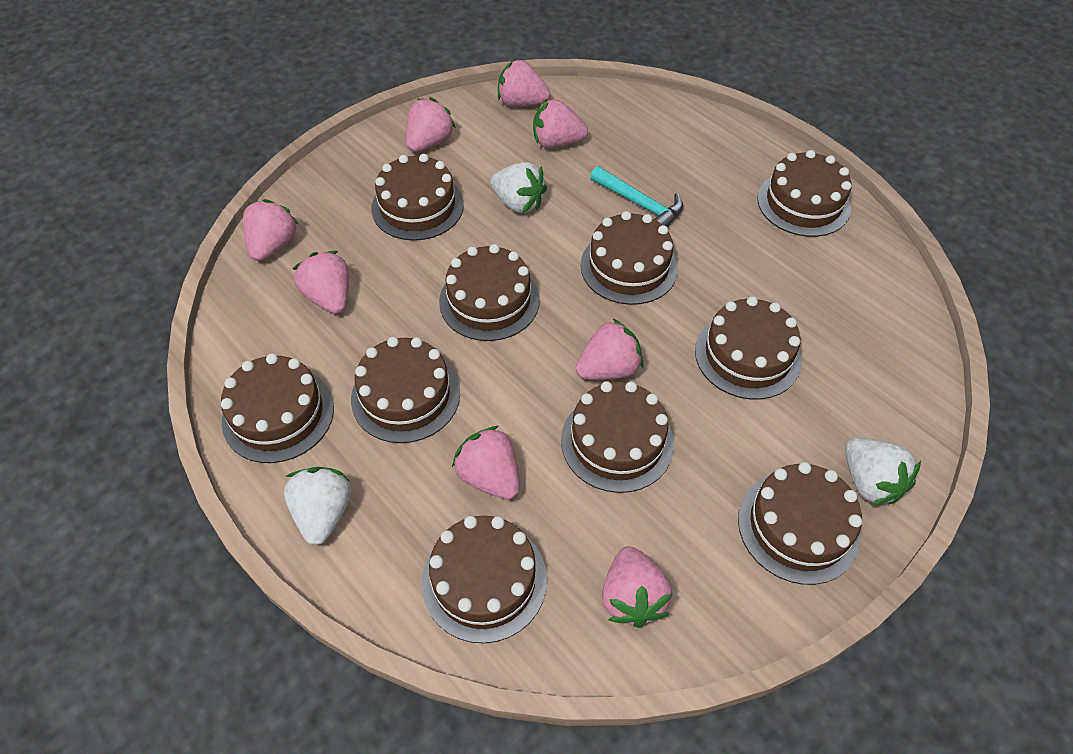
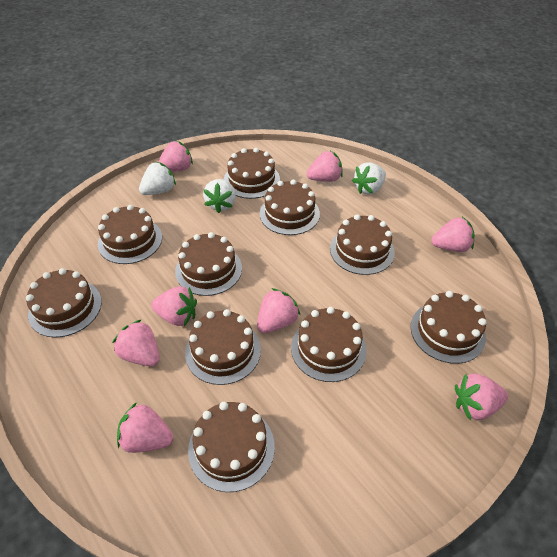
turquoise hammer: 1 -> 0

